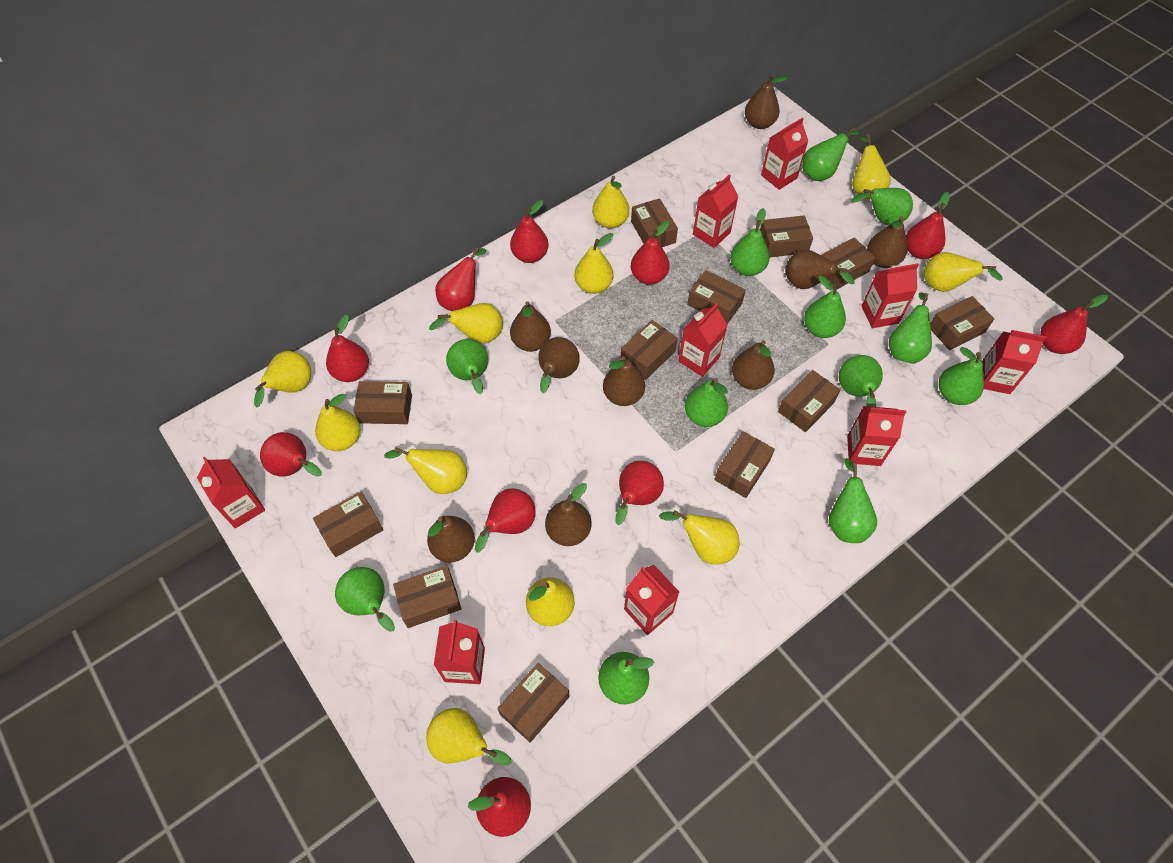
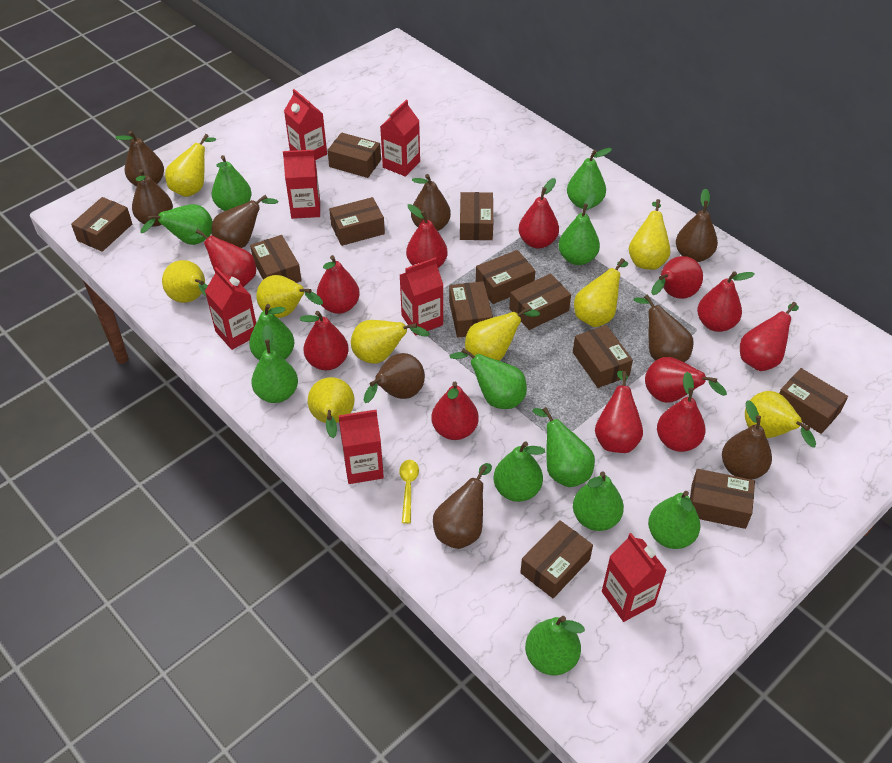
red carton: 9 -> 7
red pear: 10 -> 12
yellow pear: 11 -> 9
yellow spoon: 0 -> 1

